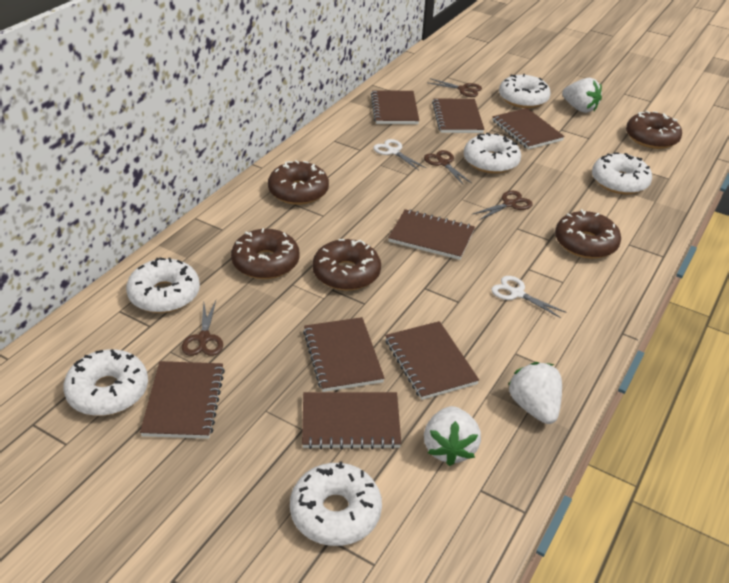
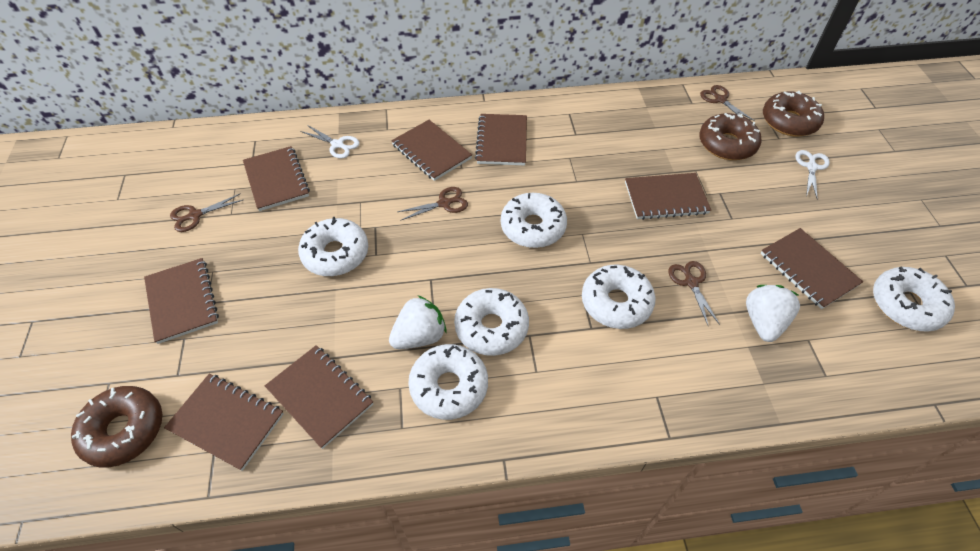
brown donut: 5 -> 3
white strawberry: 3 -> 2

